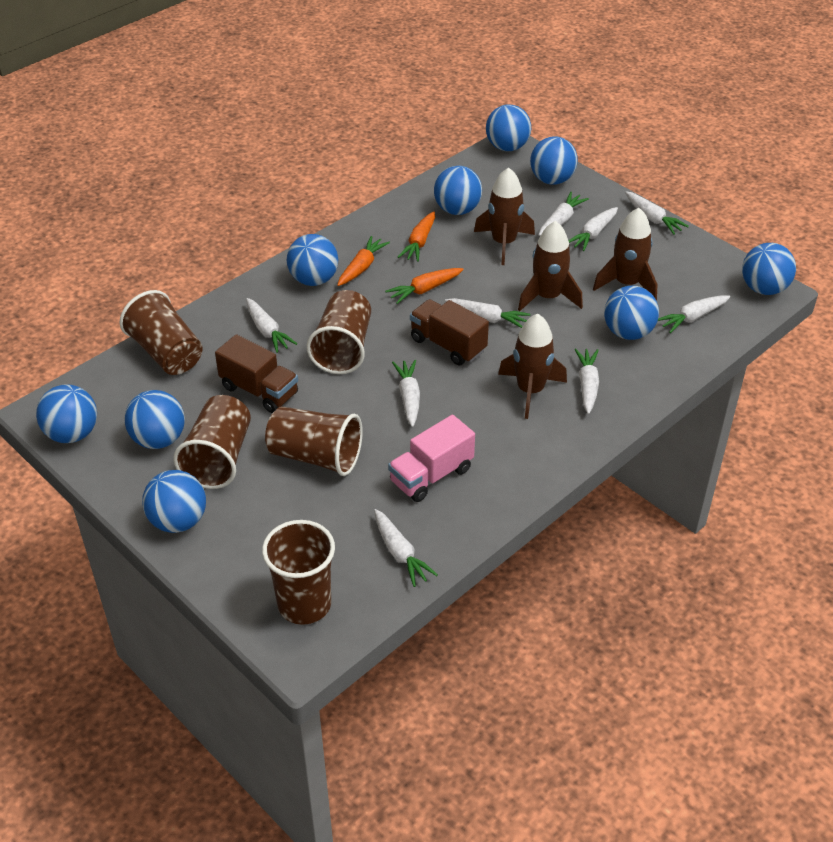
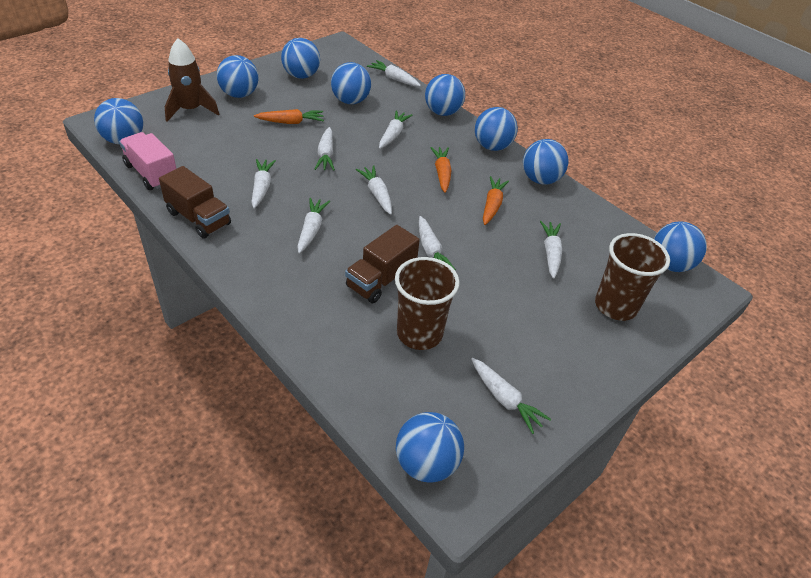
brown cup: 5 -> 2
brown rocket: 4 -> 1

